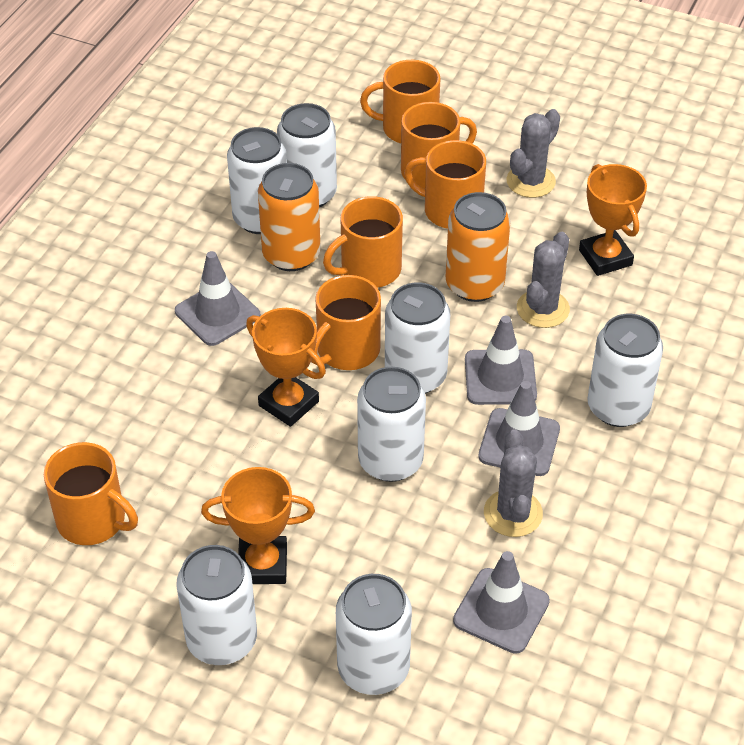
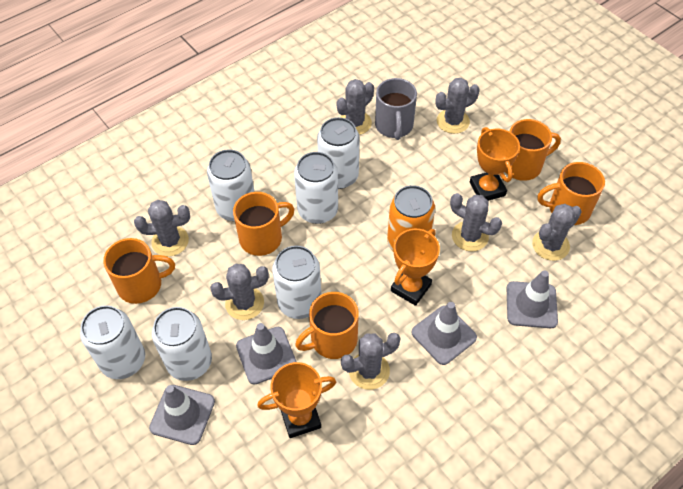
grey cactus: 3 -> 7
grey mug: 0 -> 1
orange can: 2 -> 1
orange mug: 6 -> 5
white can: 7 -> 6

